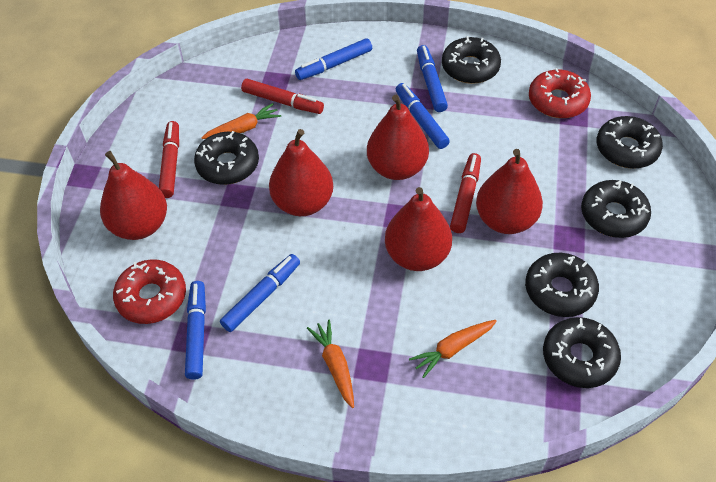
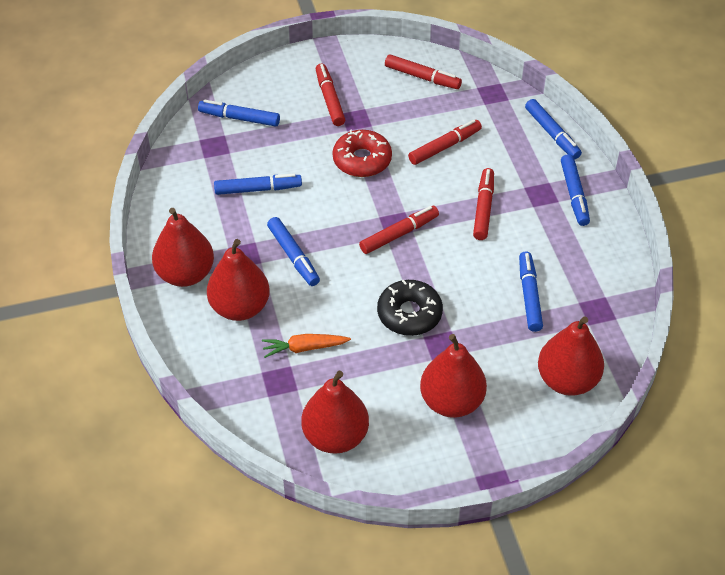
black donut: 6 -> 1
blue marker: 5 -> 6
orange carrot: 3 -> 1
red donut: 2 -> 1
red marker: 3 -> 5

